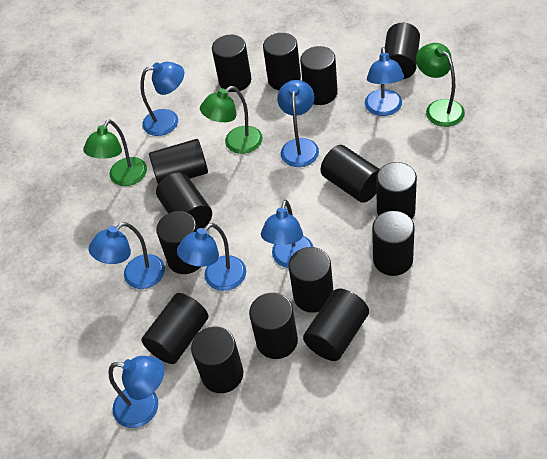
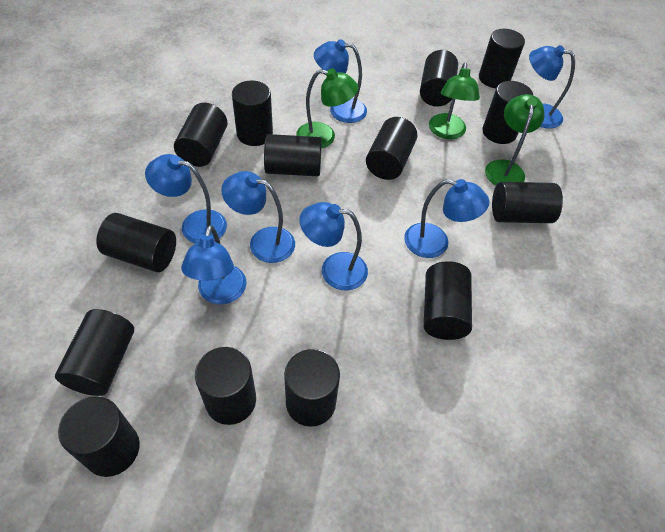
black cylinder: 15 -> 14

